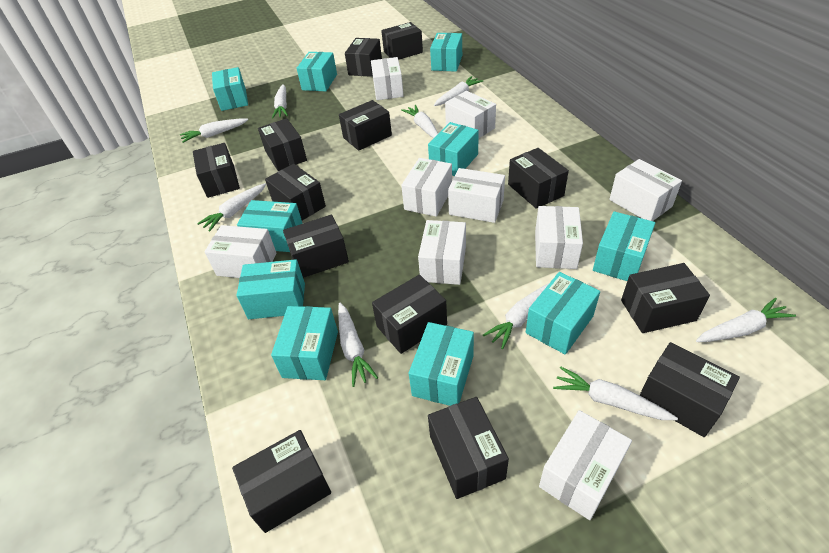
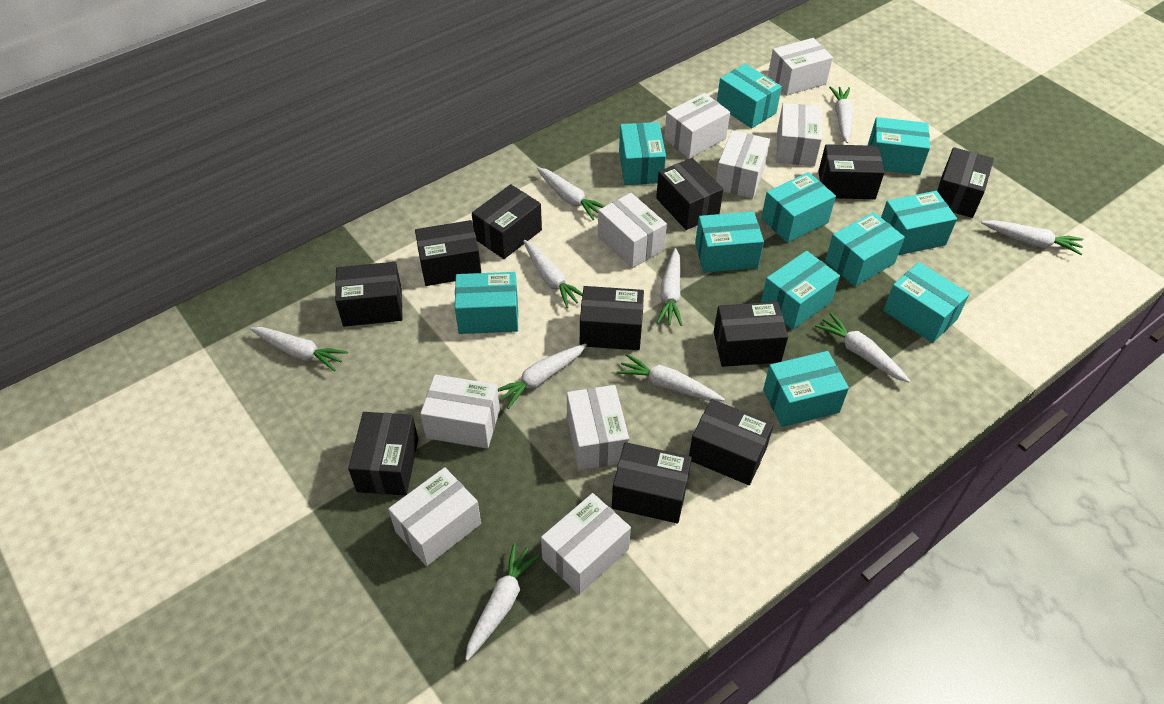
black box: 13 -> 11
turquoise box: 10 -> 11
white carrot: 9 -> 10

